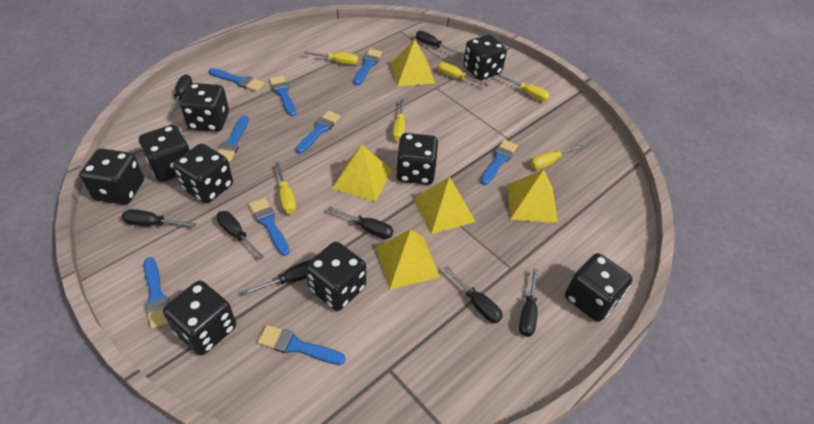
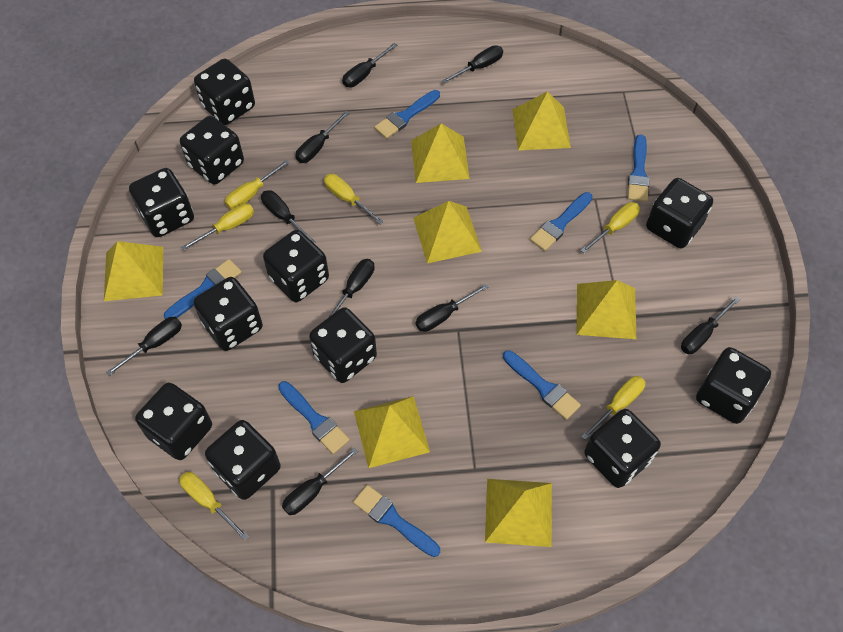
black dice: 9 -> 11
black screwdriver: 8 -> 9
blue brush: 9 -> 7
yellow pyramid: 5 -> 7

